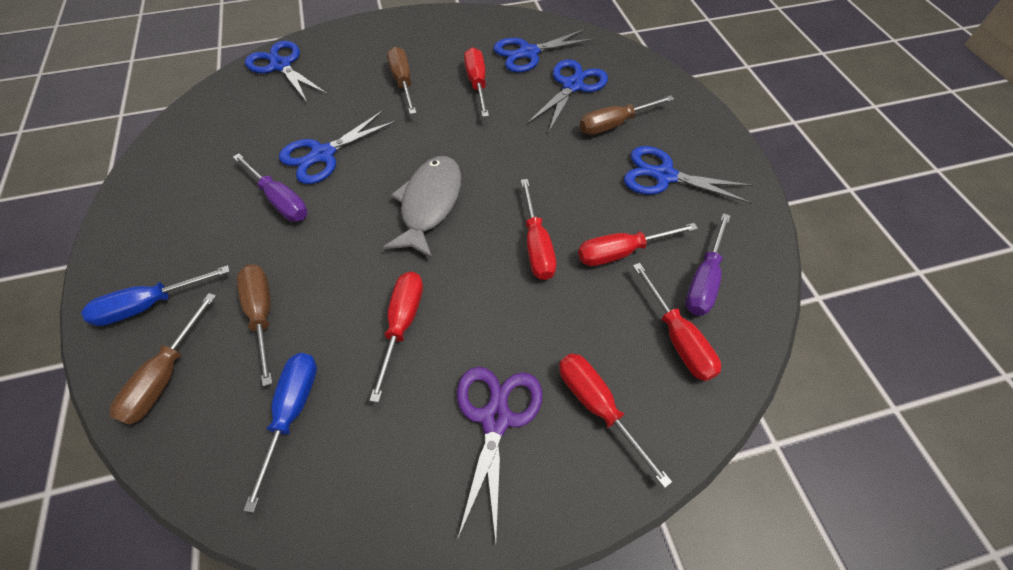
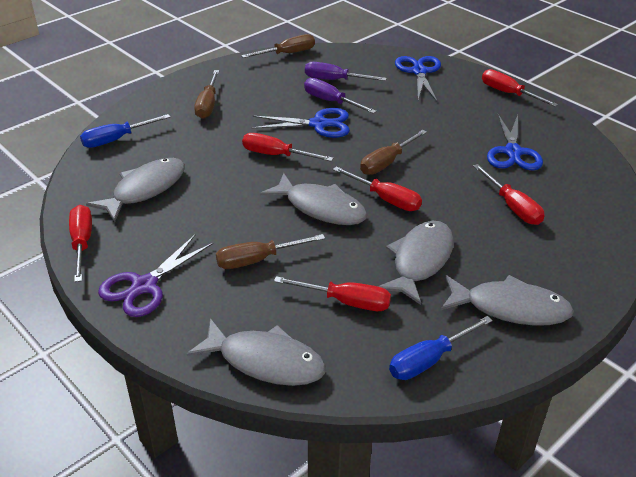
blue scissors: 5 -> 3
grey fish: 1 -> 5

